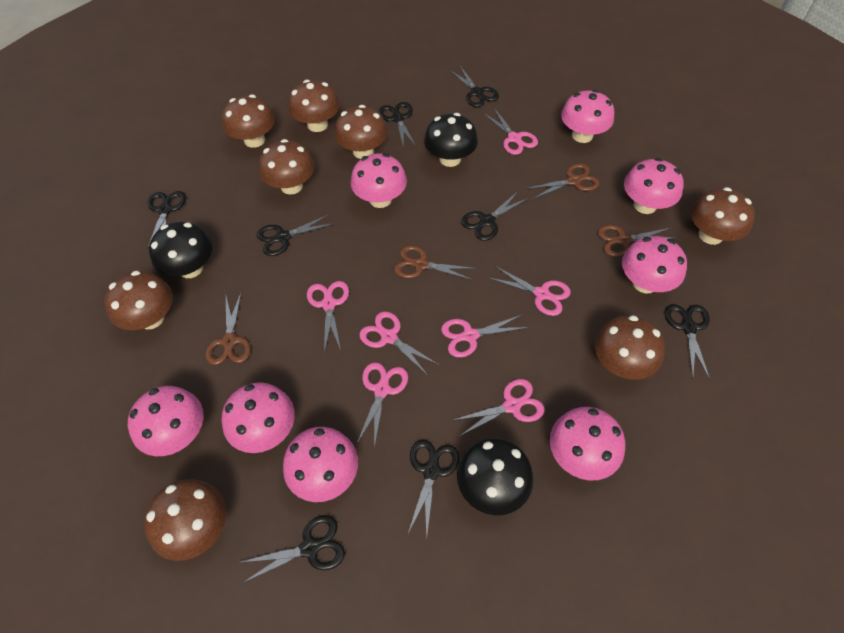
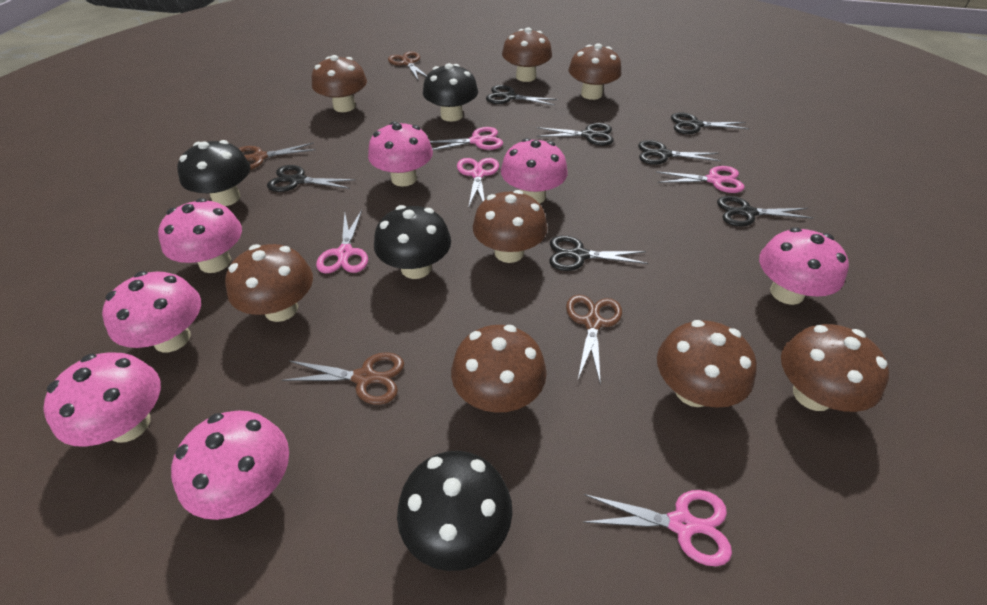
black mushroom: 3 -> 4
black scissors: 8 -> 7
pink mushroom: 8 -> 7
pink scissors: 7 -> 5

